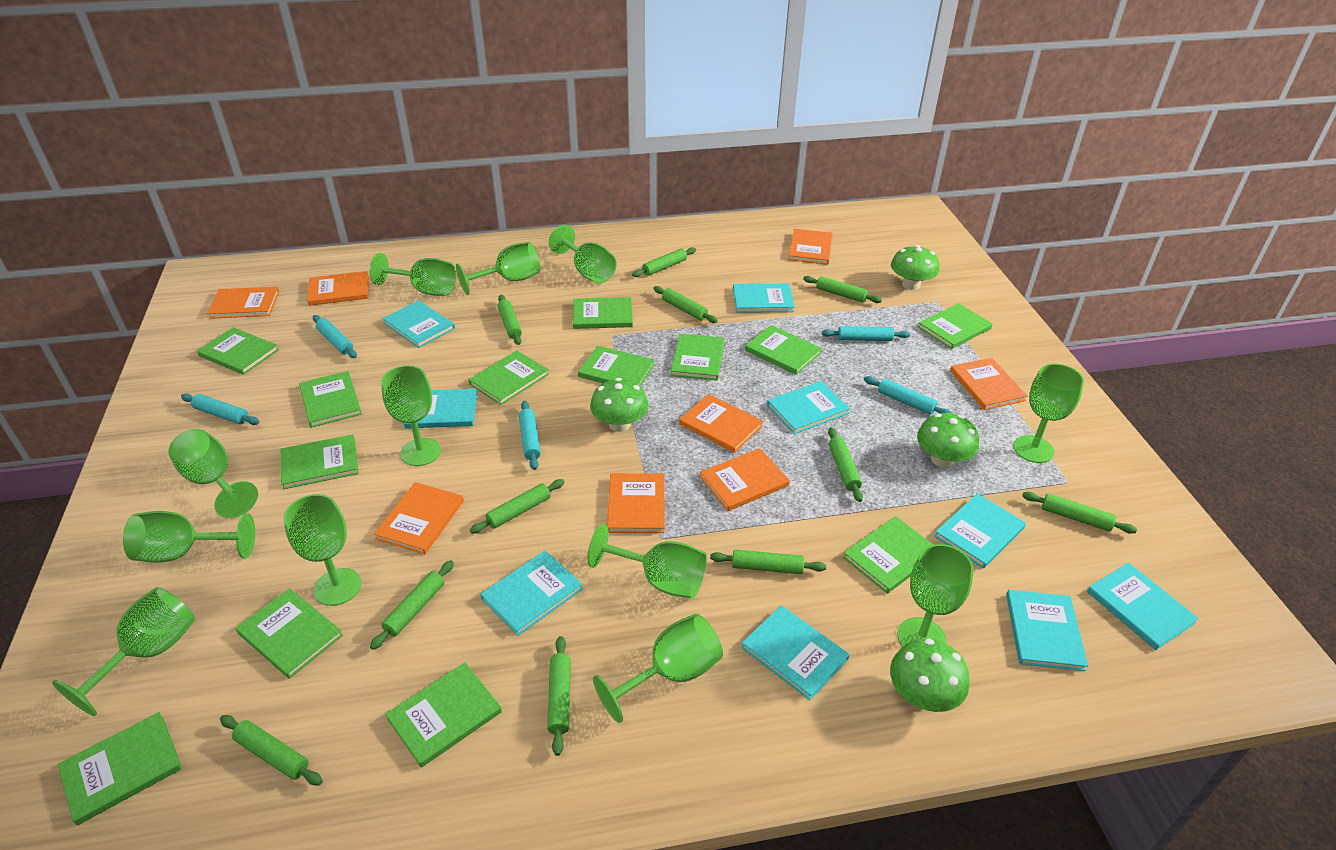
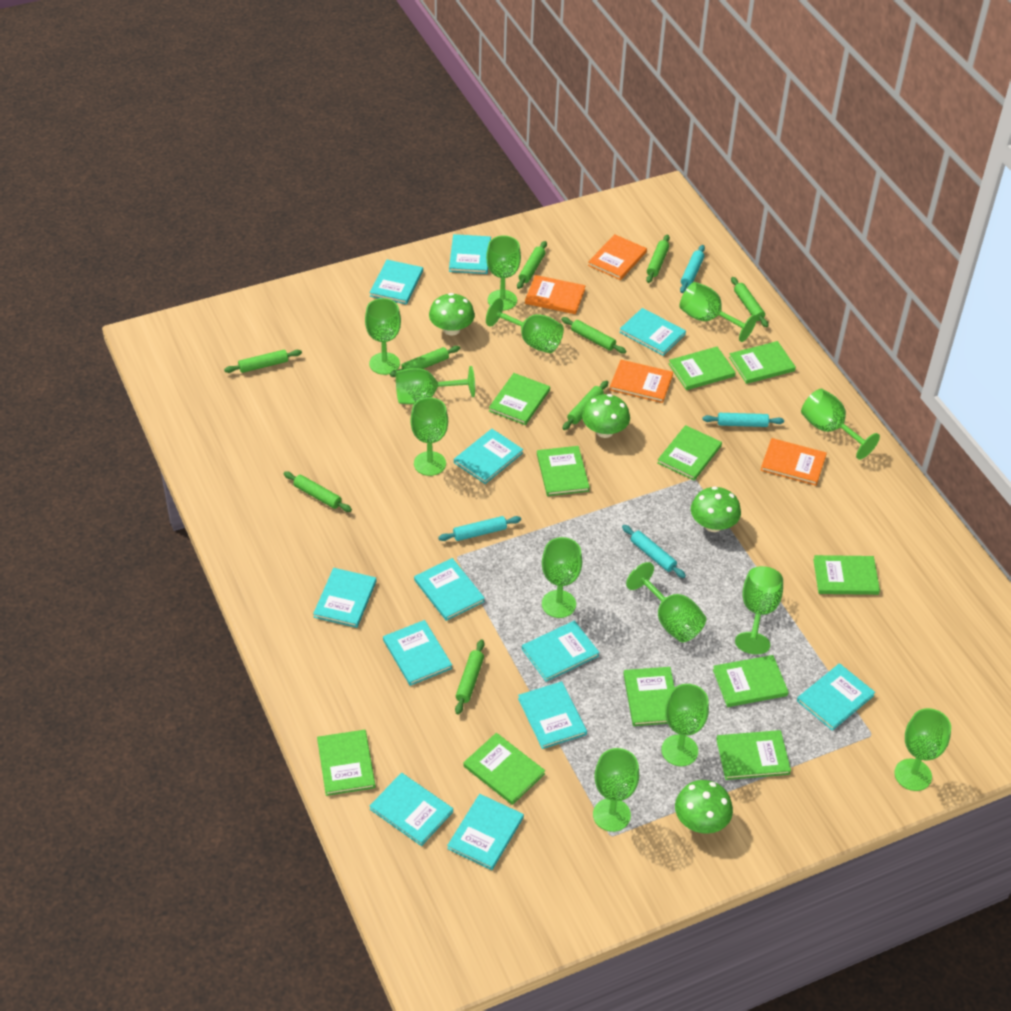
green book: 13 -> 11
green goblet: 12 -> 13
green rolling pin: 11 -> 9
orange book: 8 -> 4
turquoise book: 9 -> 12
turquoise rolling pin: 5 -> 4

